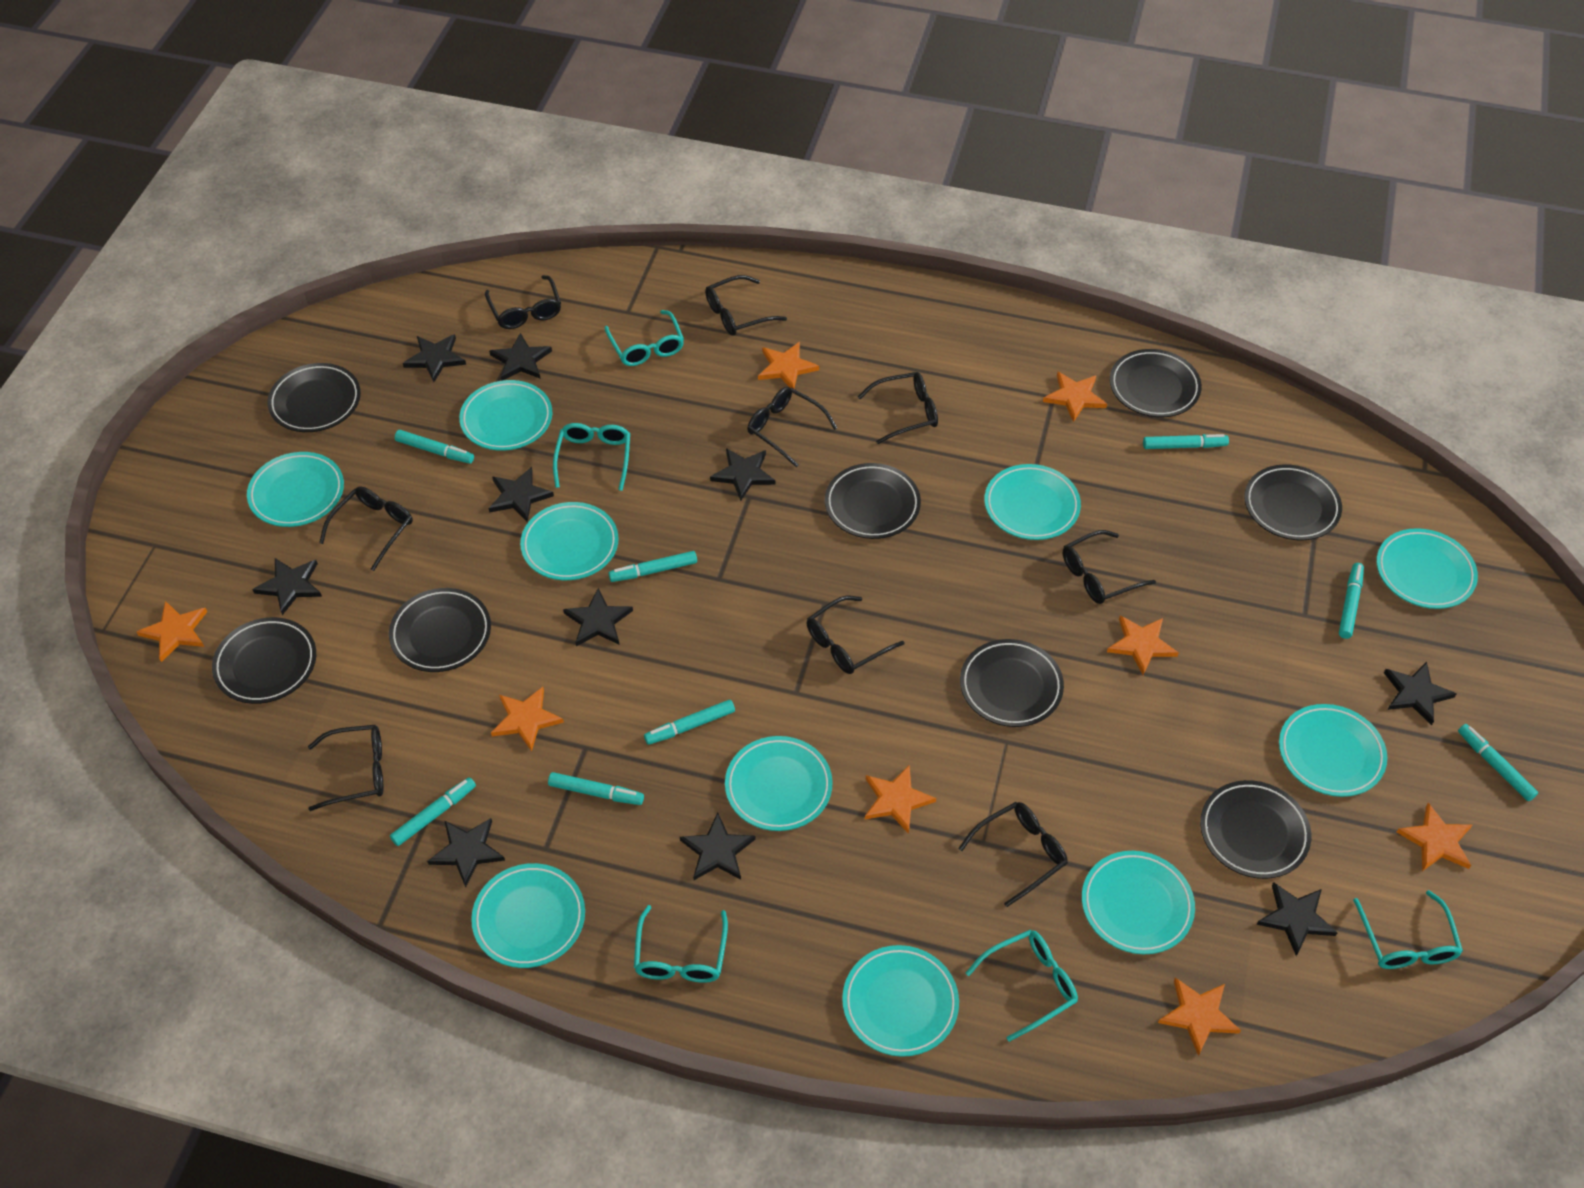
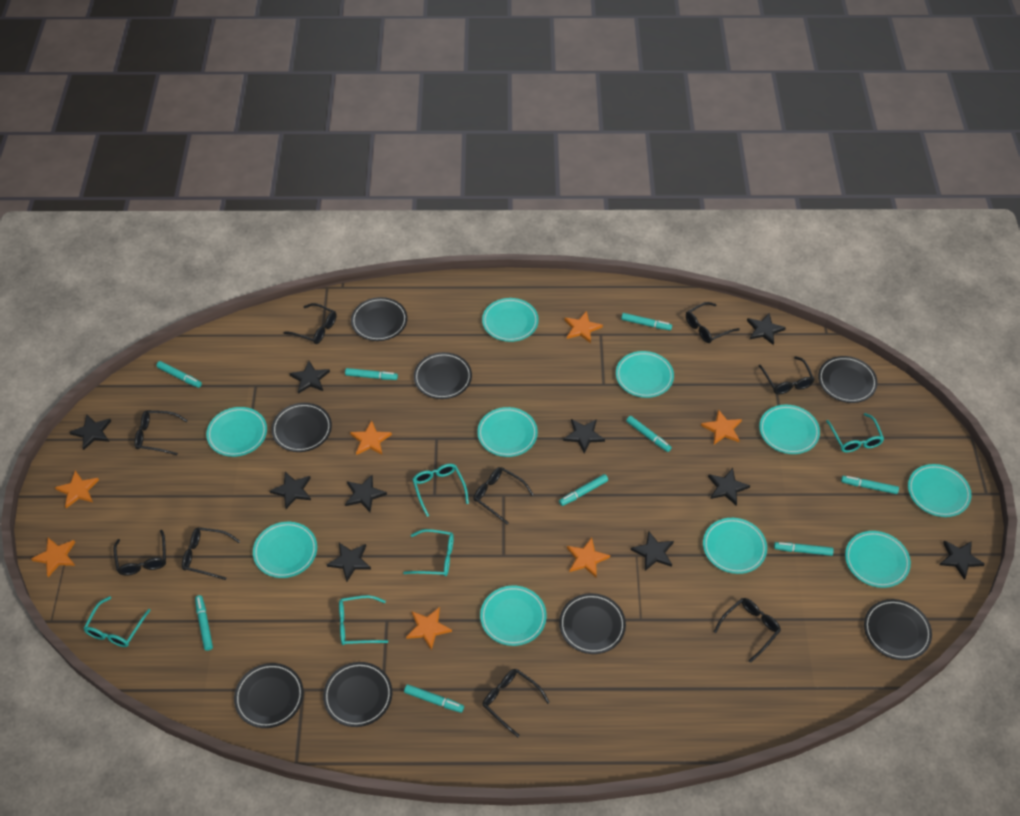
orange star: 8 -> 7
turquoise marker: 8 -> 9

